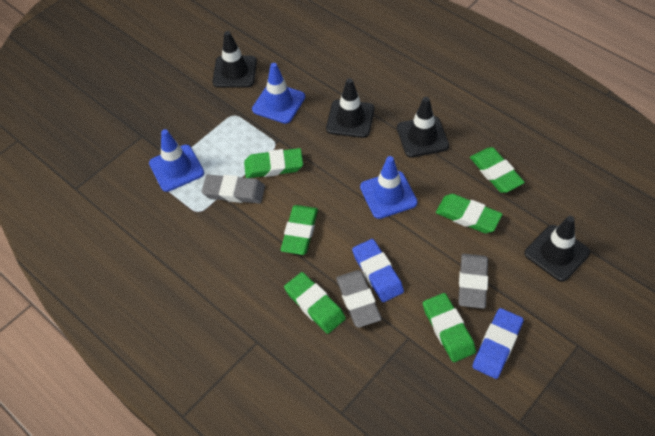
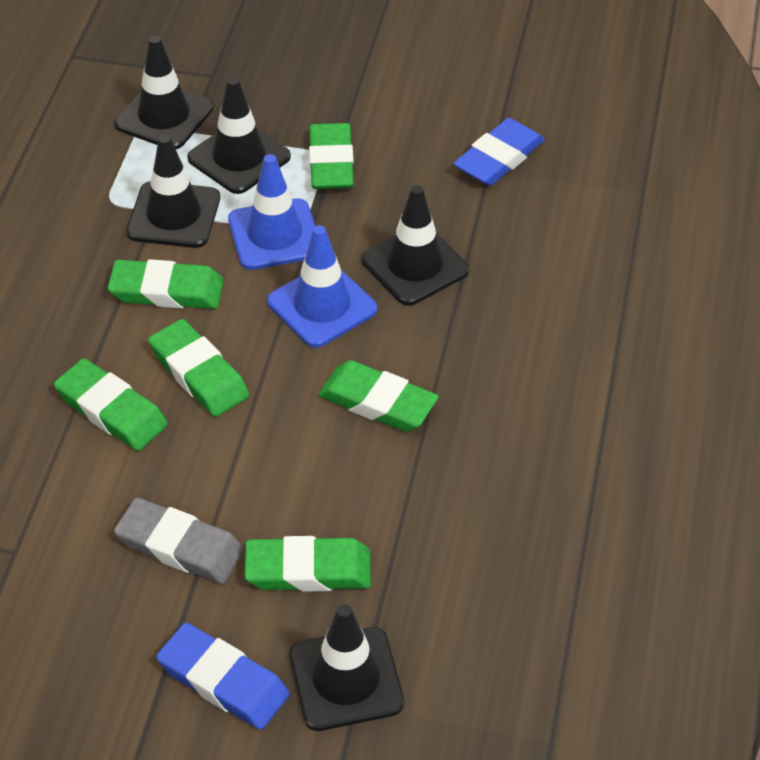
black traffic cone: 4 -> 5
blue traffic cone: 3 -> 2
grey eraser: 3 -> 1

